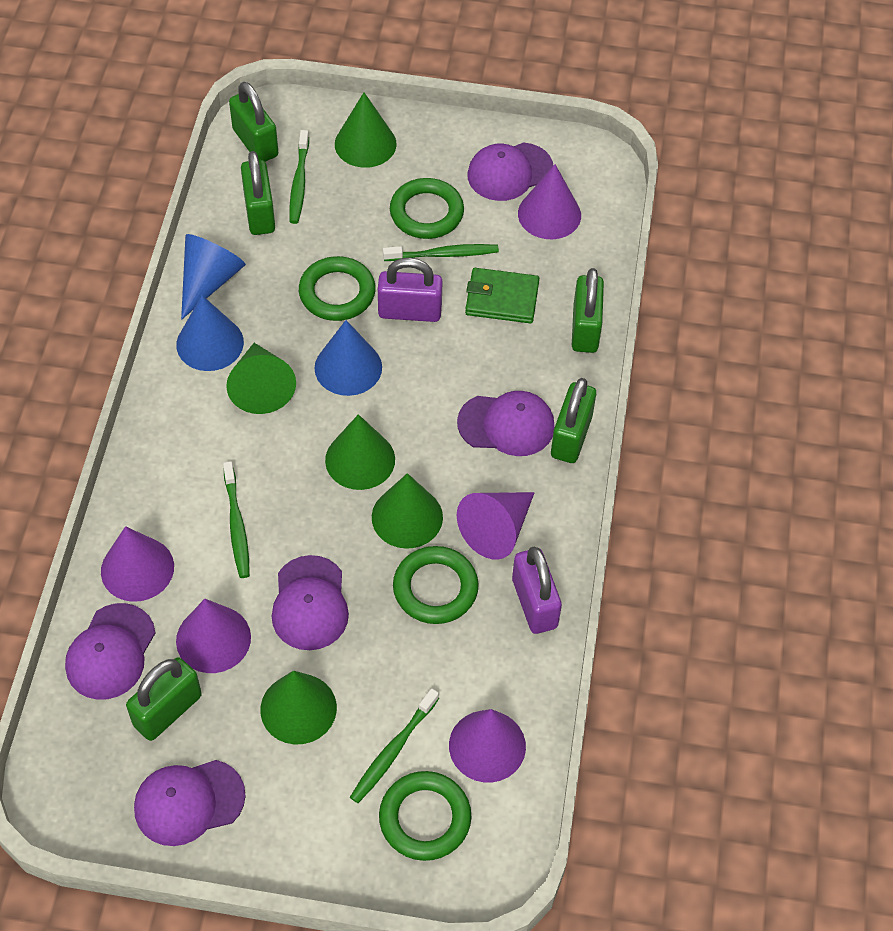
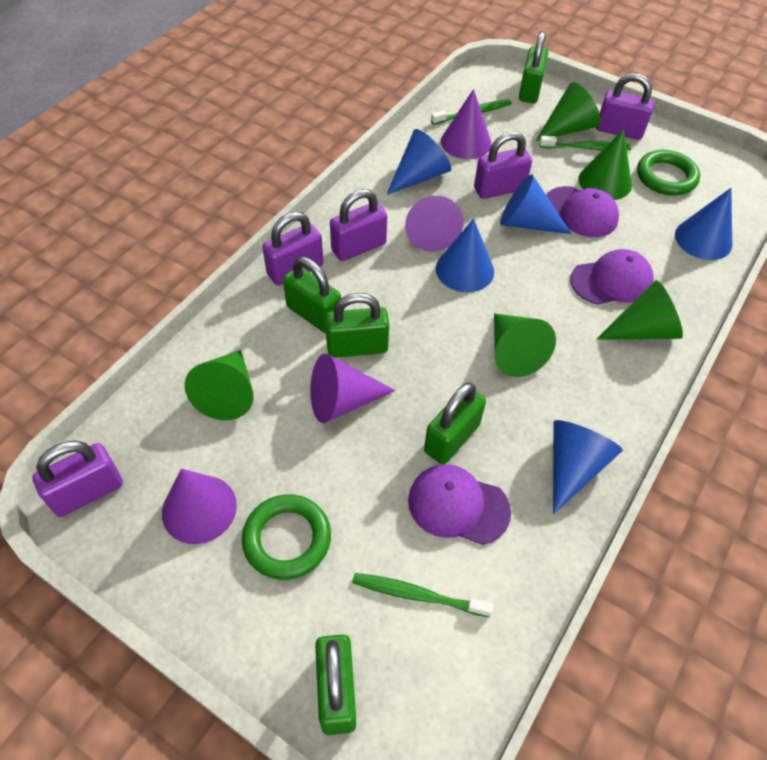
blue cone: 3 -> 5
green ring: 4 -> 2
green toothbrush: 4 -> 3
green wallet: 1 -> 0
purple cap: 5 -> 3
purple cone: 5 -> 4
purple padlock: 2 -> 5

